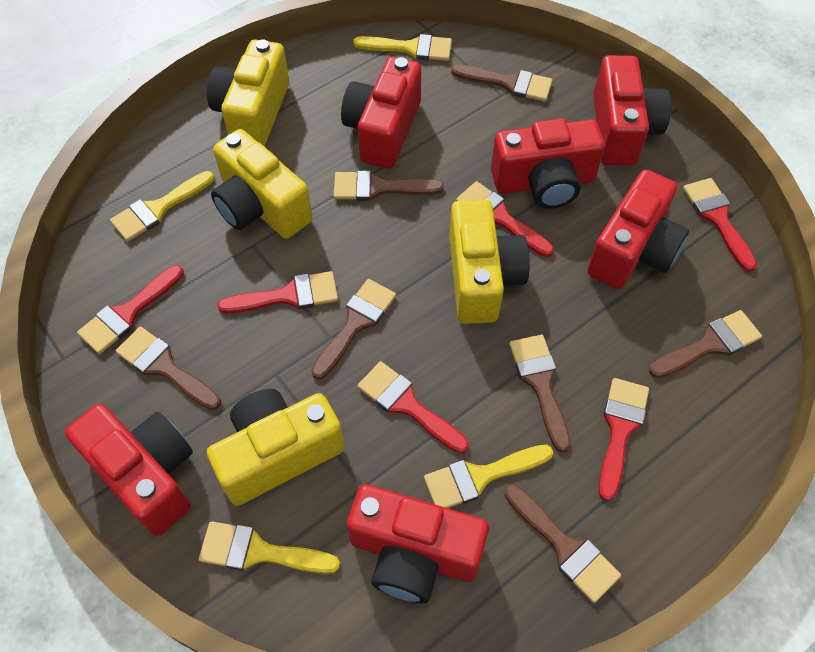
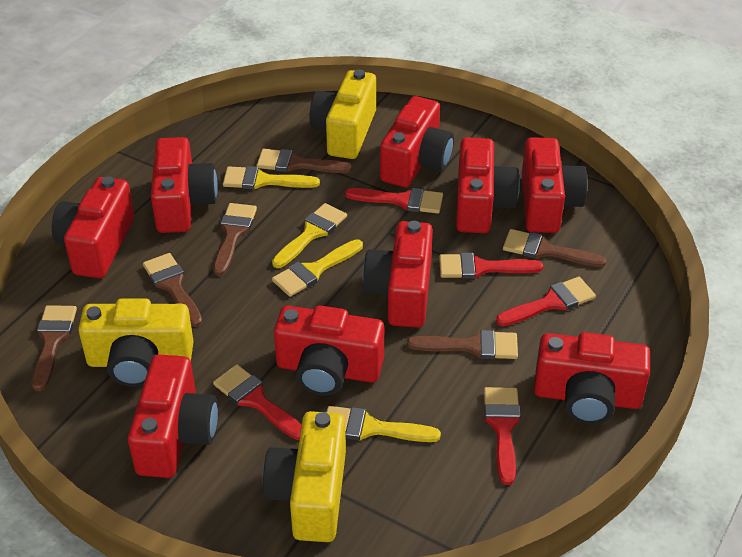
brown brush: 7 -> 6
red brush: 6 -> 5
red camera: 6 -> 9
yellow camera: 4 -> 3

